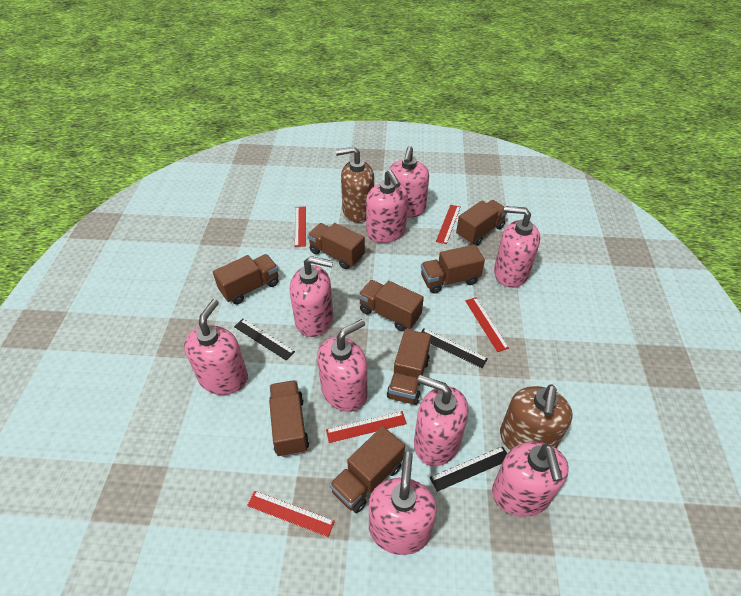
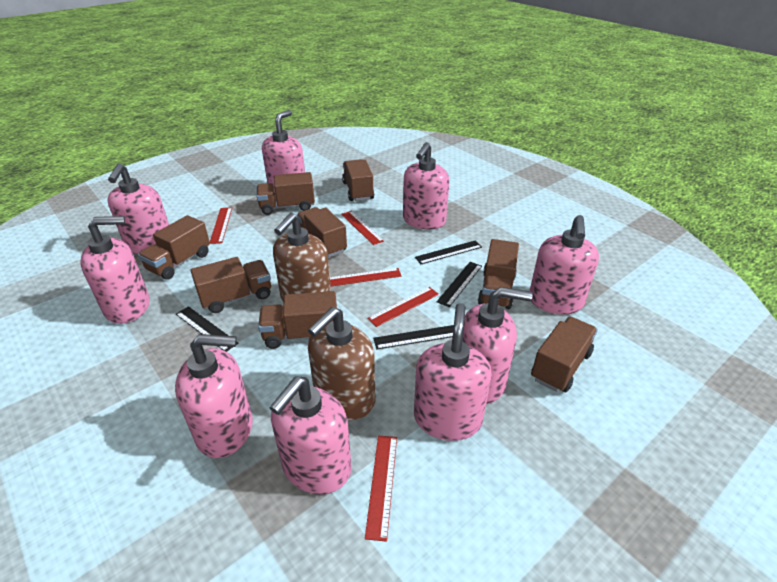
black ruler: 3 -> 4

